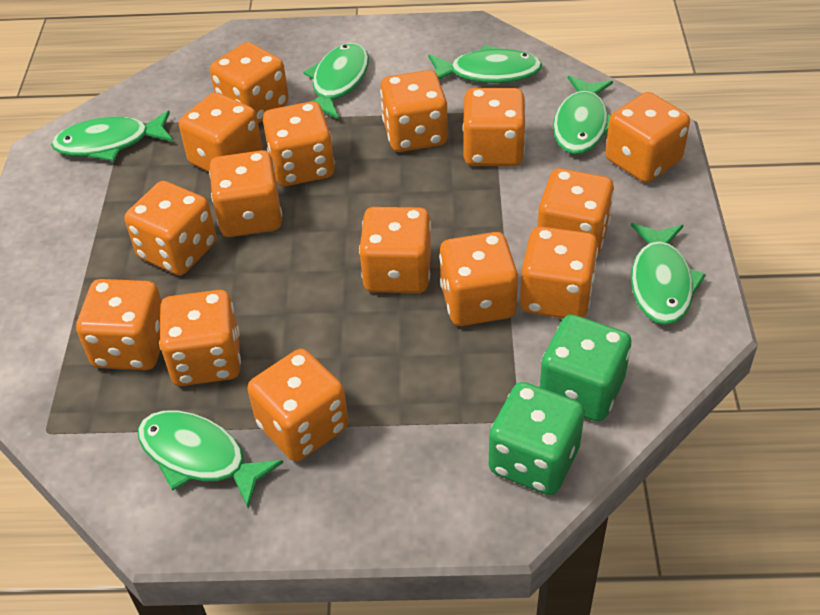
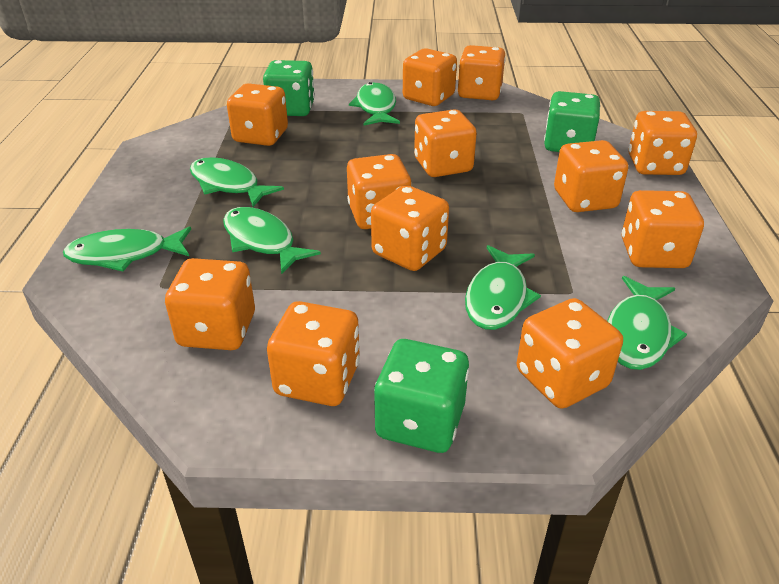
green dice: 2 -> 3
orange dice: 15 -> 12

